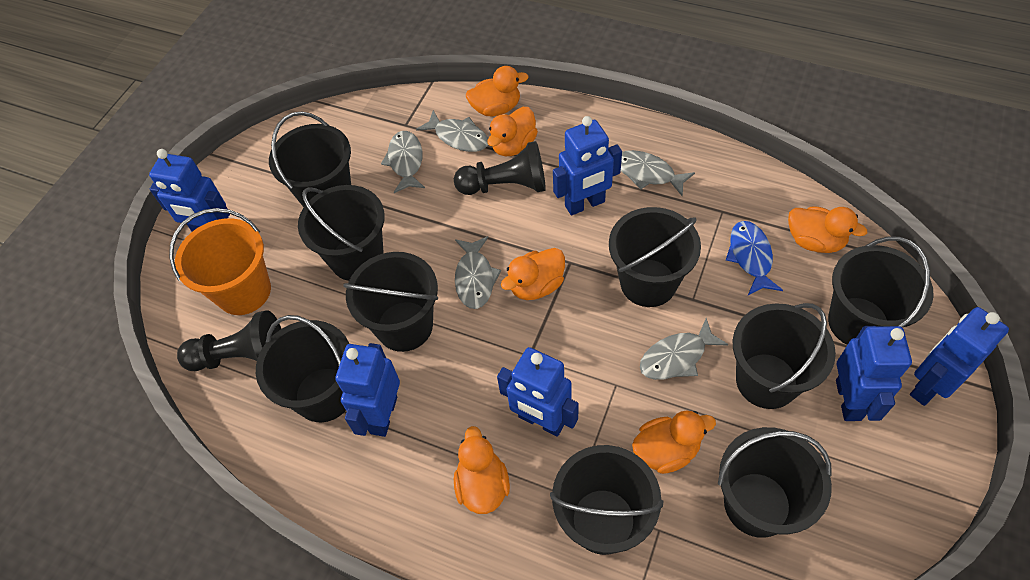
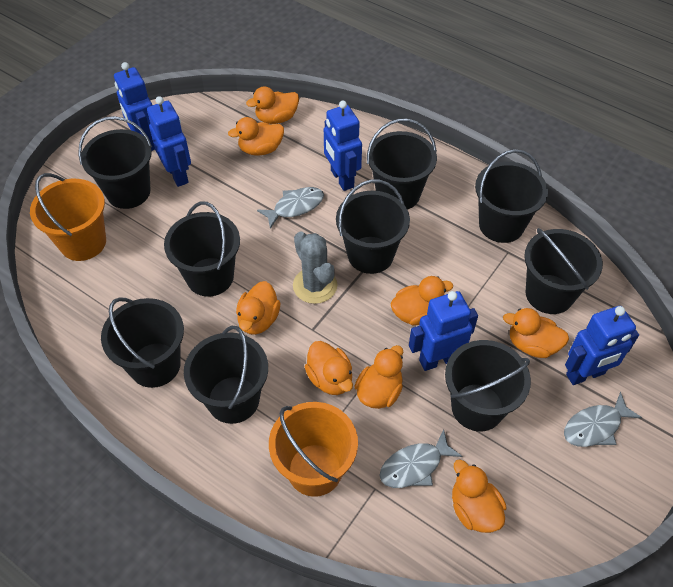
black pawn: 2 -> 0
blue fish: 1 -> 0
blue robot: 6 -> 5
grey cactus: 0 -> 1
grey fish: 5 -> 3
orange bucket: 1 -> 2
orange duck: 6 -> 8

